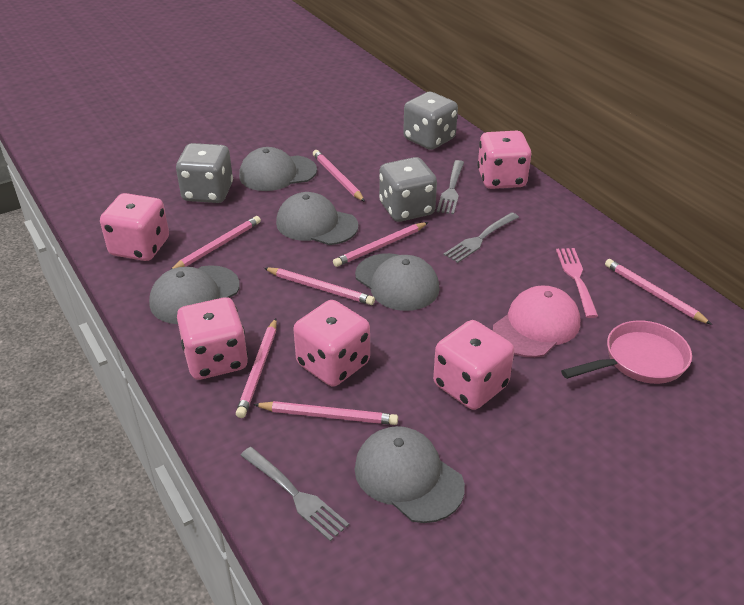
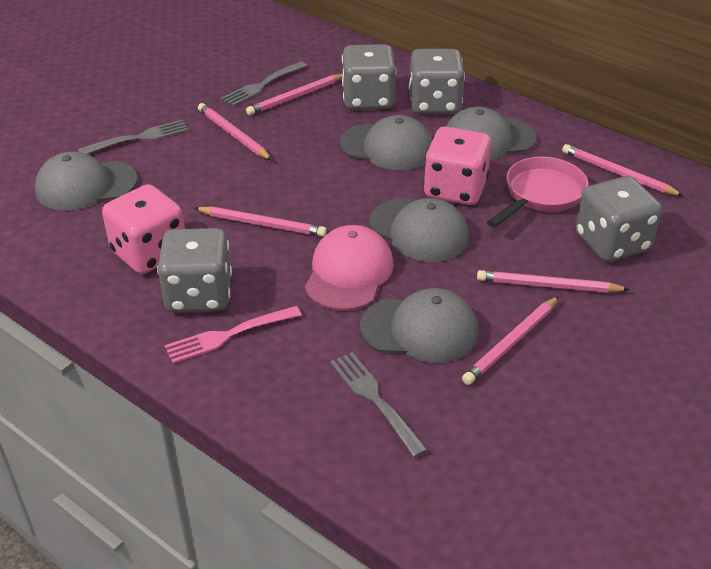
grey dice: 3 -> 4
pink dice: 5 -> 2
pink pencil: 7 -> 6

